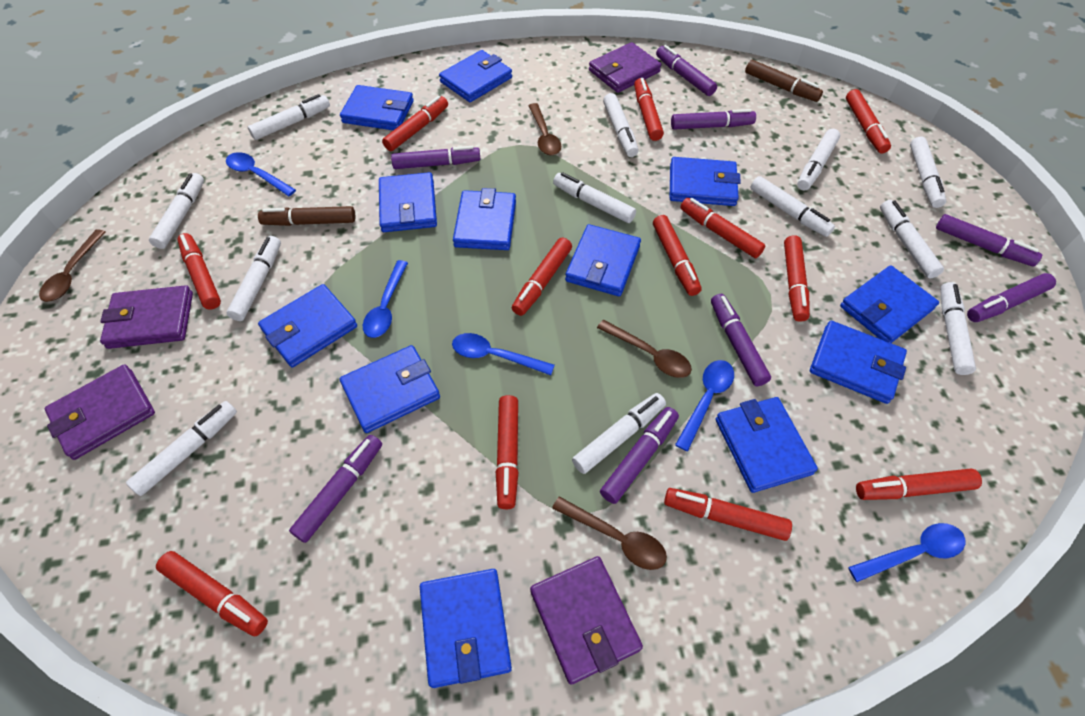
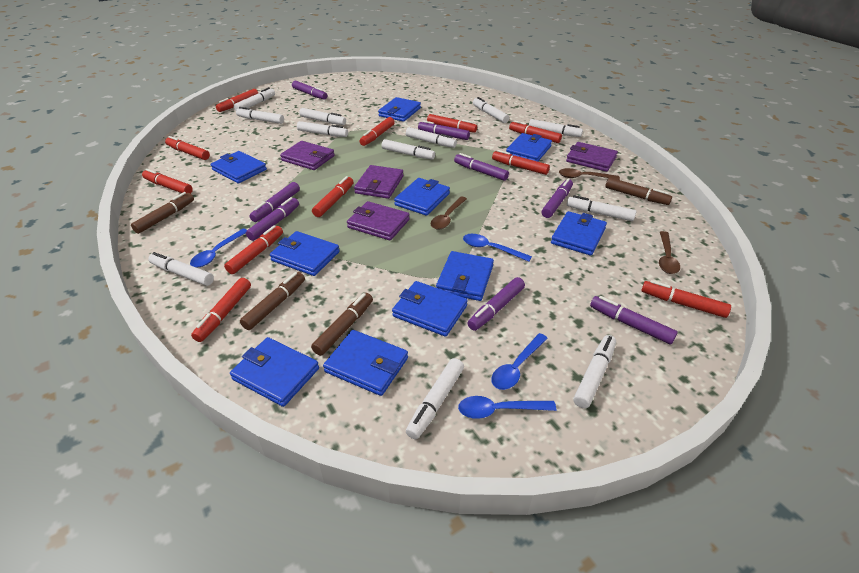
blue spoon: 5 -> 4
blue wallet: 12 -> 10
brown marker: 2 -> 4
brown spoon: 4 -> 3
red marker: 12 -> 11

